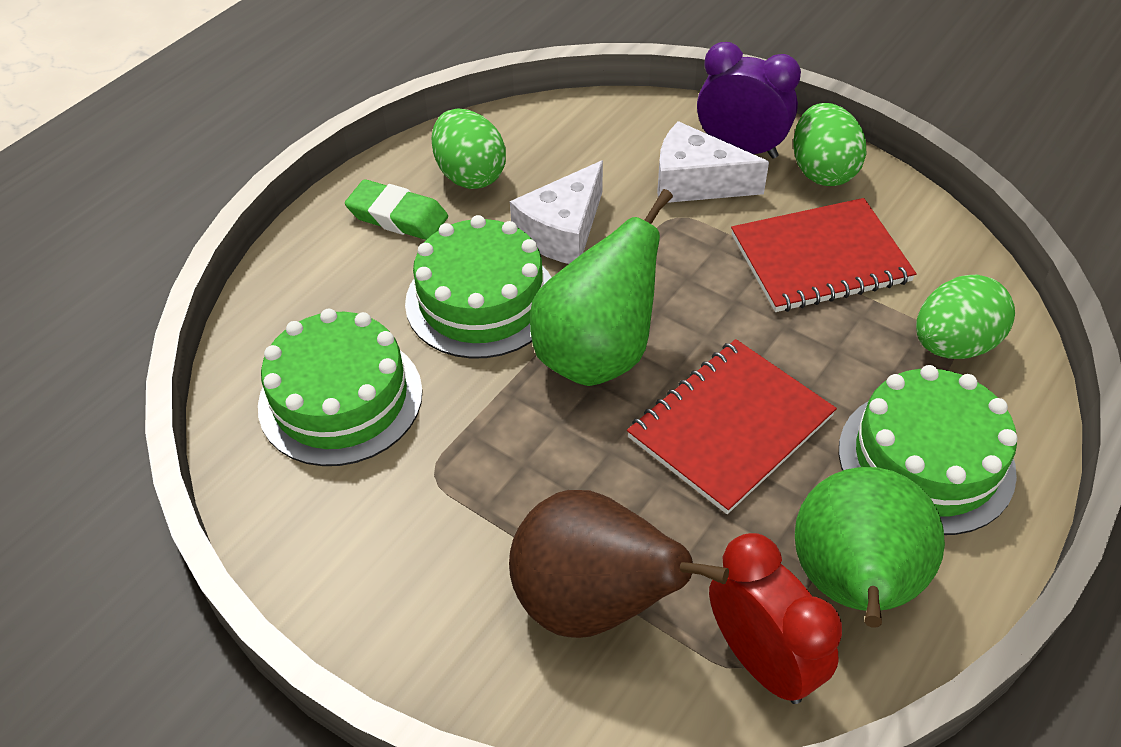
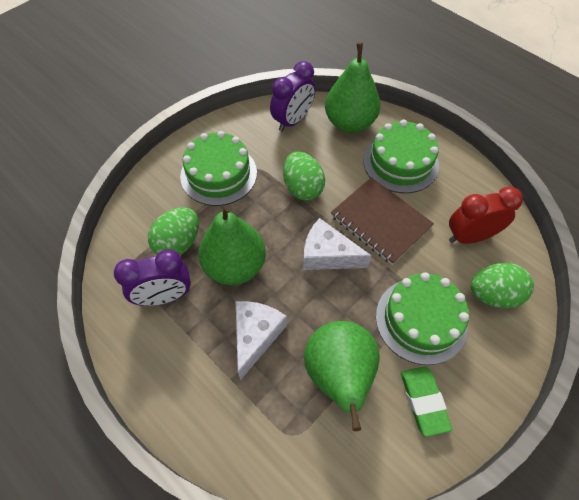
brown notebook: 0 -> 1
brown pear: 1 -> 0
green pear: 2 -> 3
purple clock: 1 -> 2
red notebook: 2 -> 0

